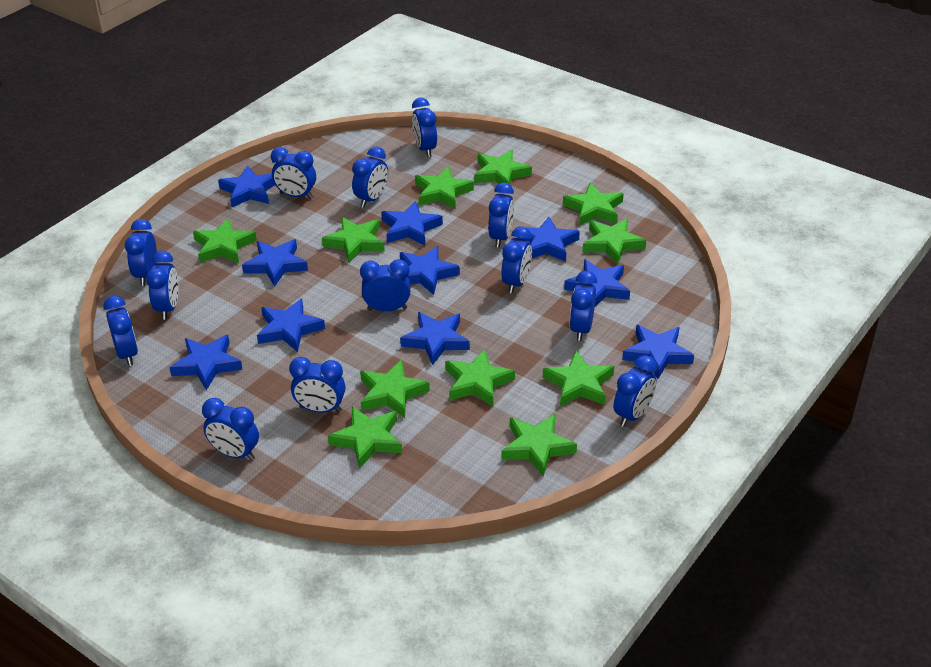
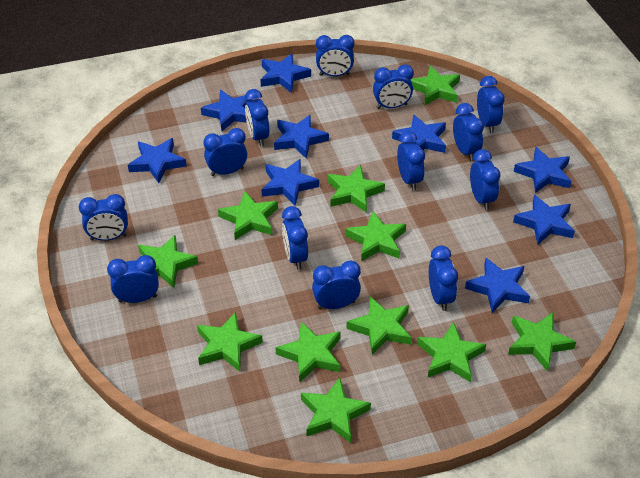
blue star: 10 -> 9

